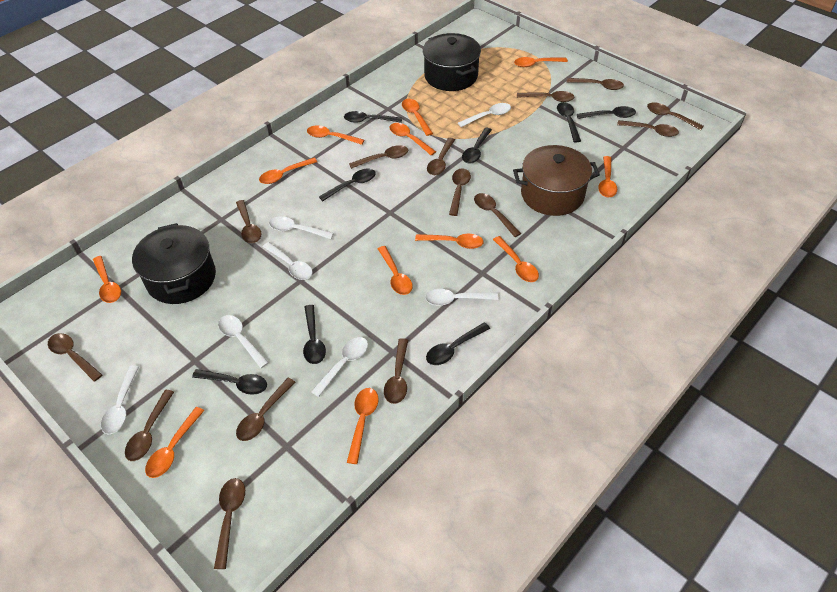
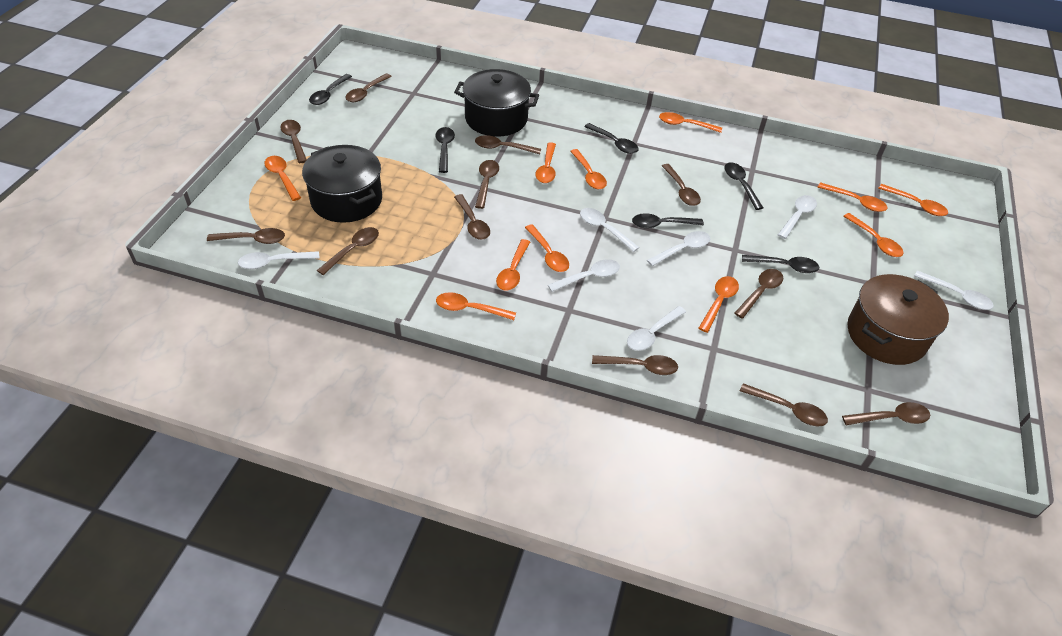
black spoon: 8 -> 6
brown spoon: 14 -> 12
orange spoon: 12 -> 11

